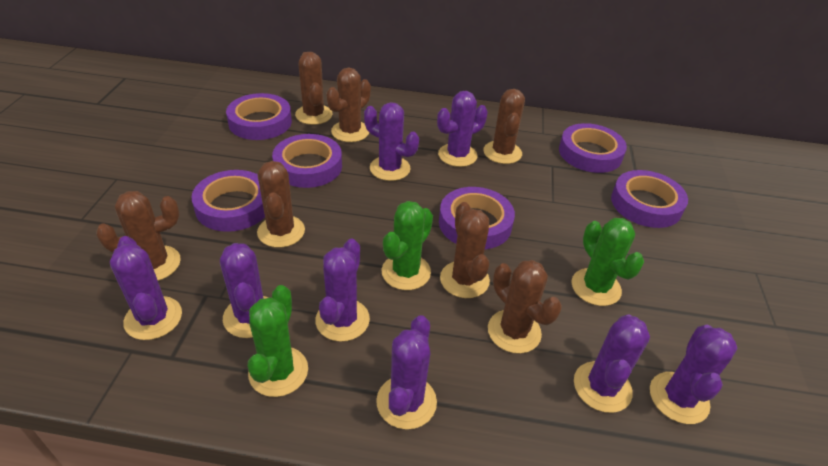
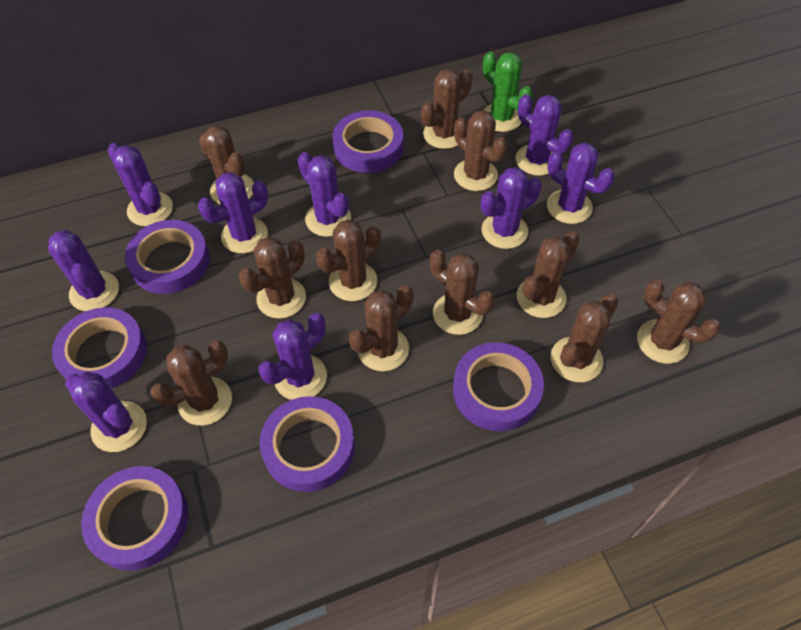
brown cactus: 7 -> 11
green cactus: 3 -> 1
purple cactus: 8 -> 9

